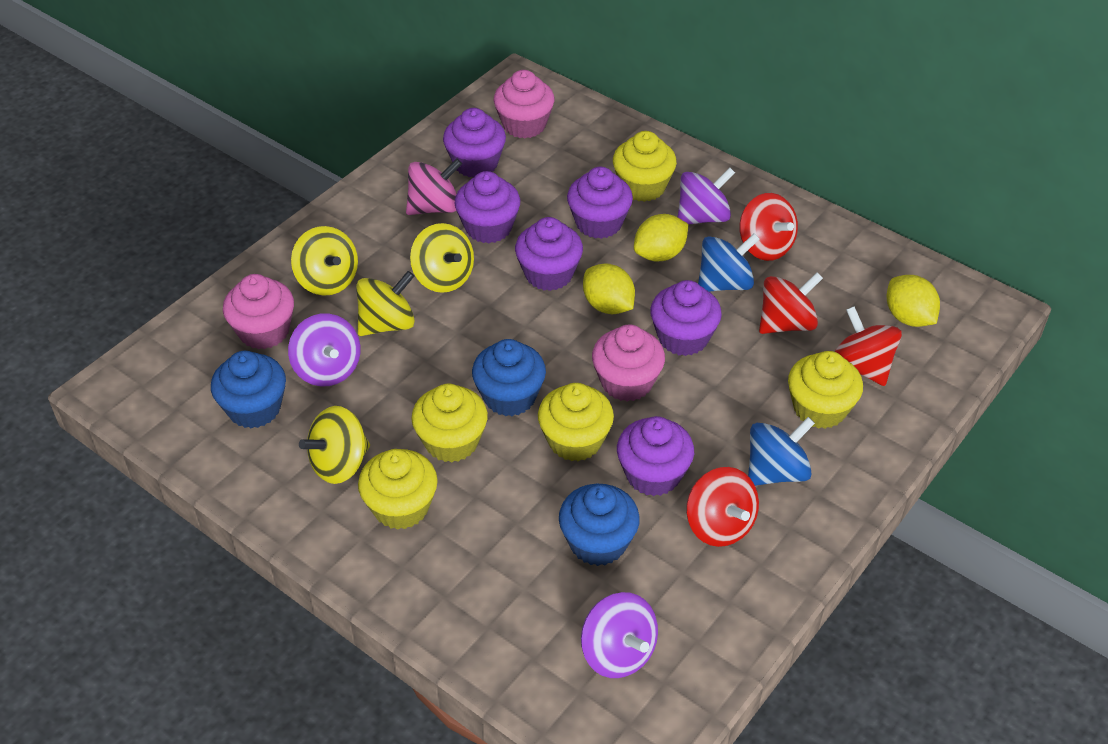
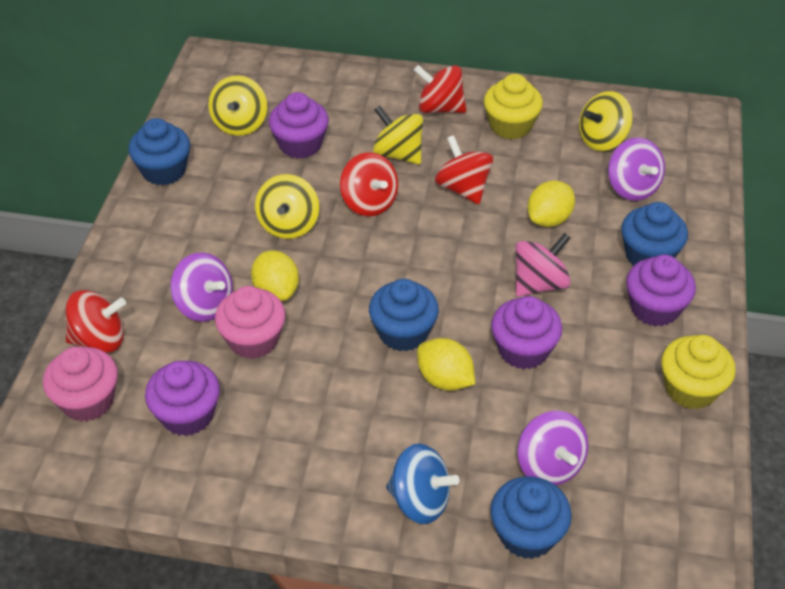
blue cupcake: 3 -> 4
blue spinning top: 2 -> 1
pink cupcake: 3 -> 2
purple cupcake: 6 -> 4
yellow cupcake: 5 -> 2

